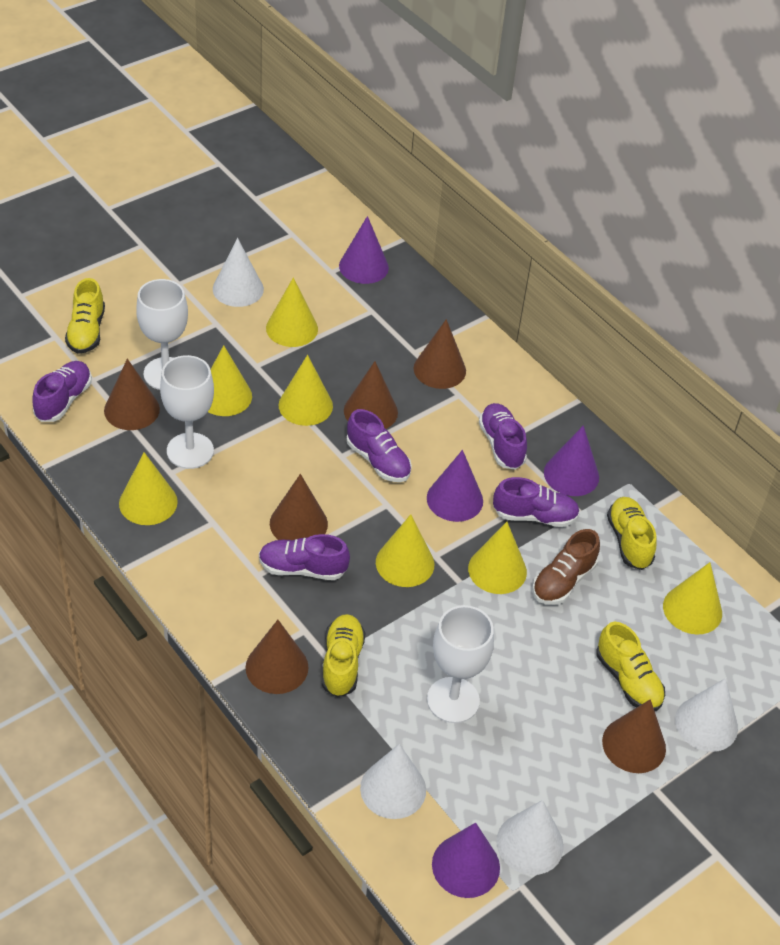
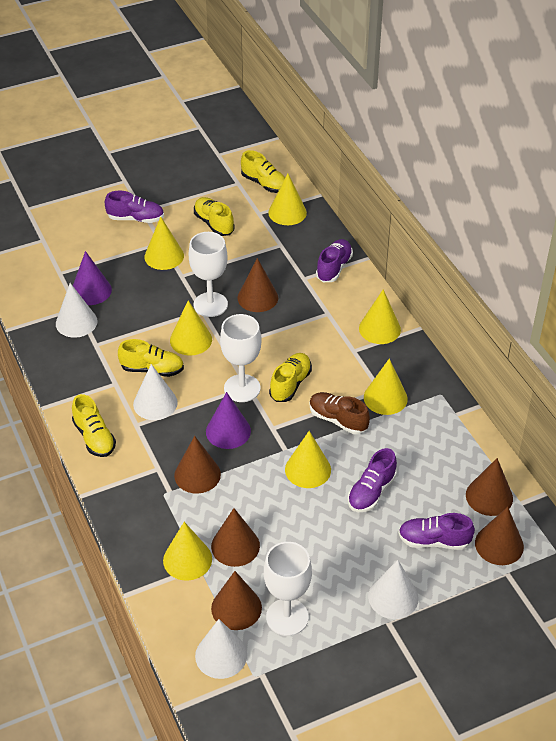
purple cone: 4 -> 2
purple shoe: 5 -> 4
yellow shoe: 4 -> 5

